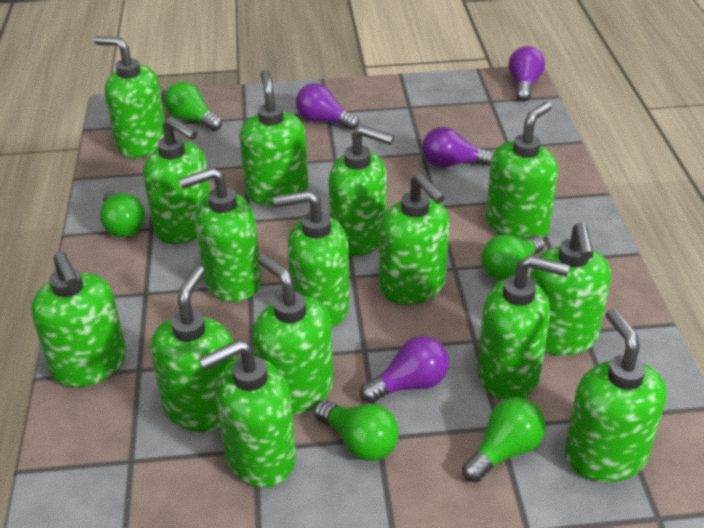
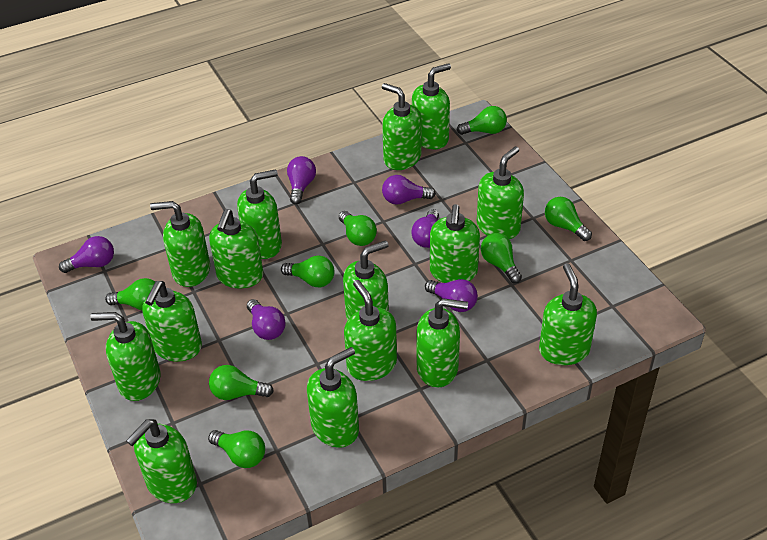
green light bulb: 5 -> 8
purple light bulb: 4 -> 6

